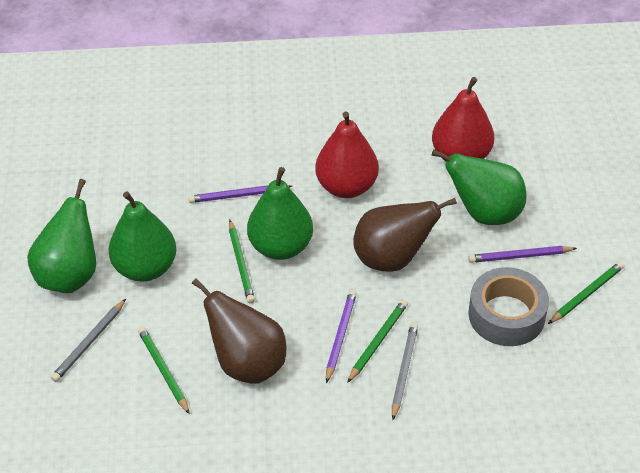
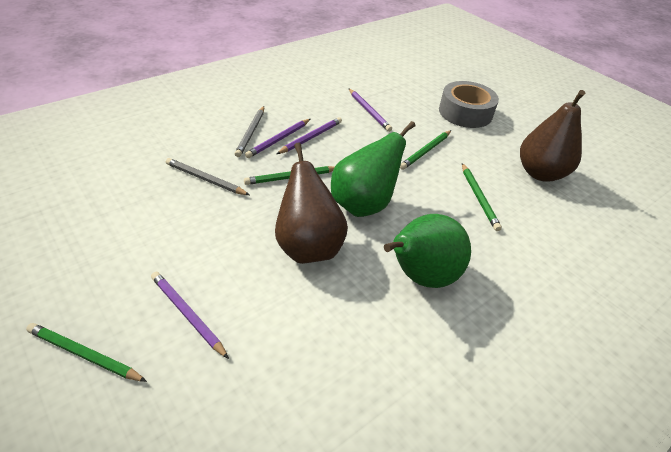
green pear: 4 -> 2
purple pencil: 3 -> 4
red pear: 2 -> 0

